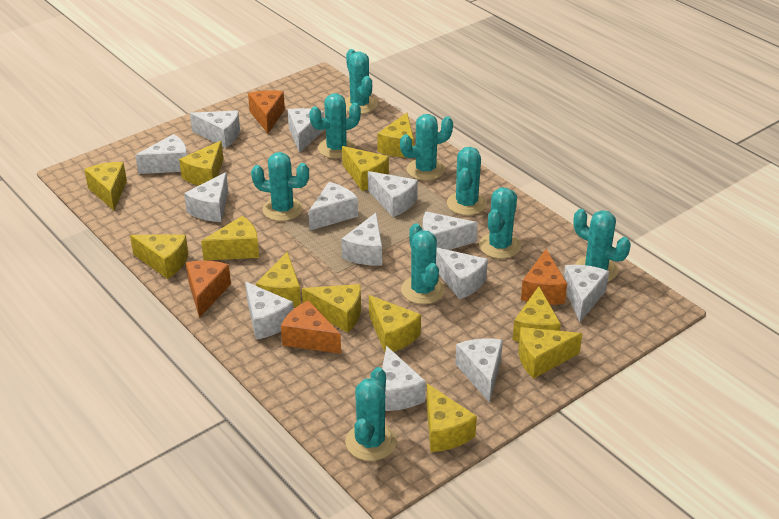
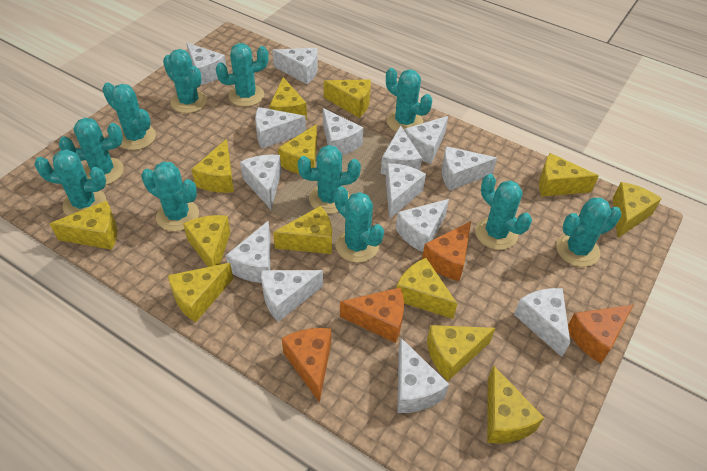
turquoise cactus: 9 -> 11
white cheese: 13 -> 14
yellow cheese: 12 -> 13

